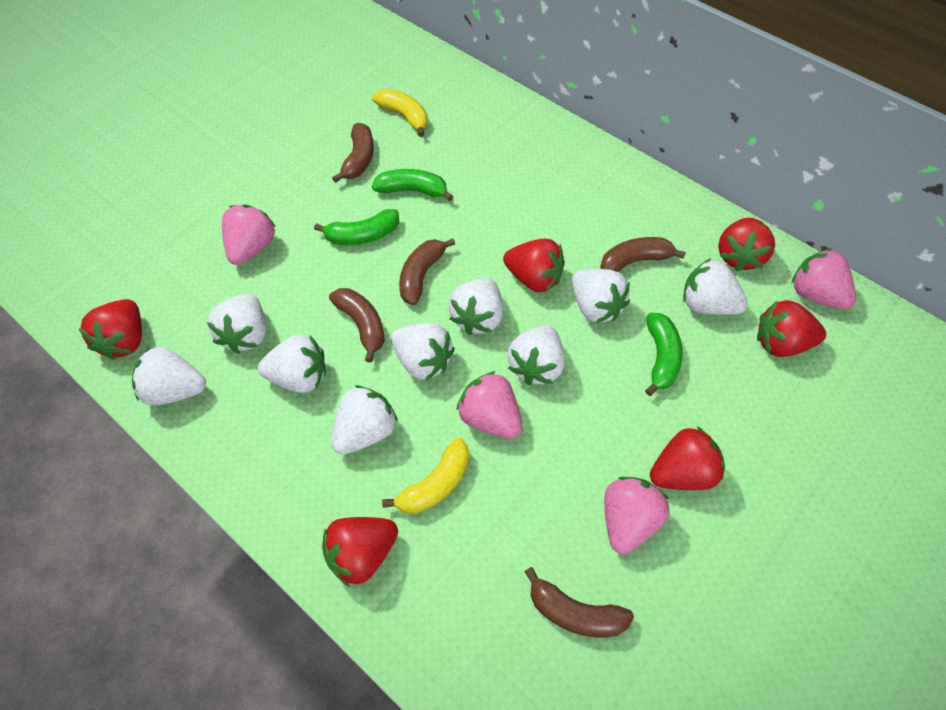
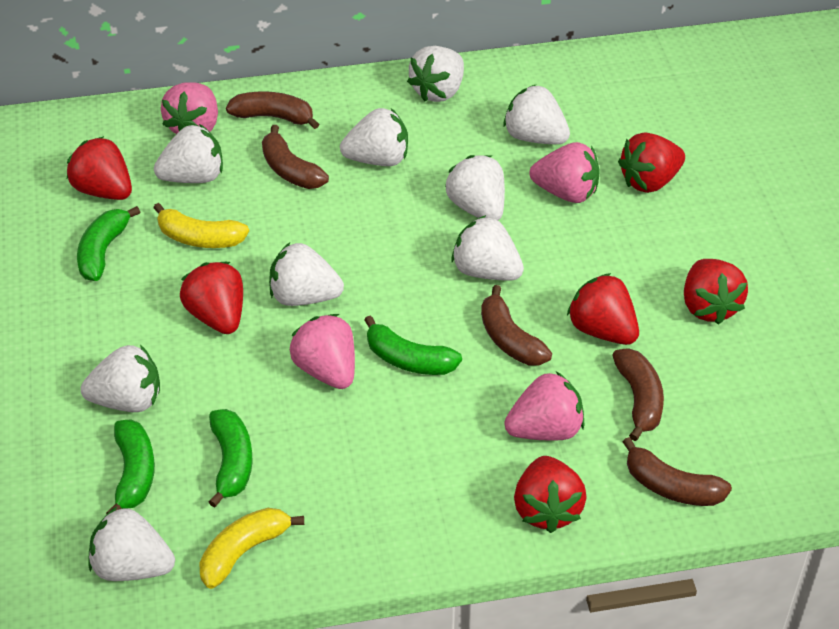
green banana: 3 -> 4

